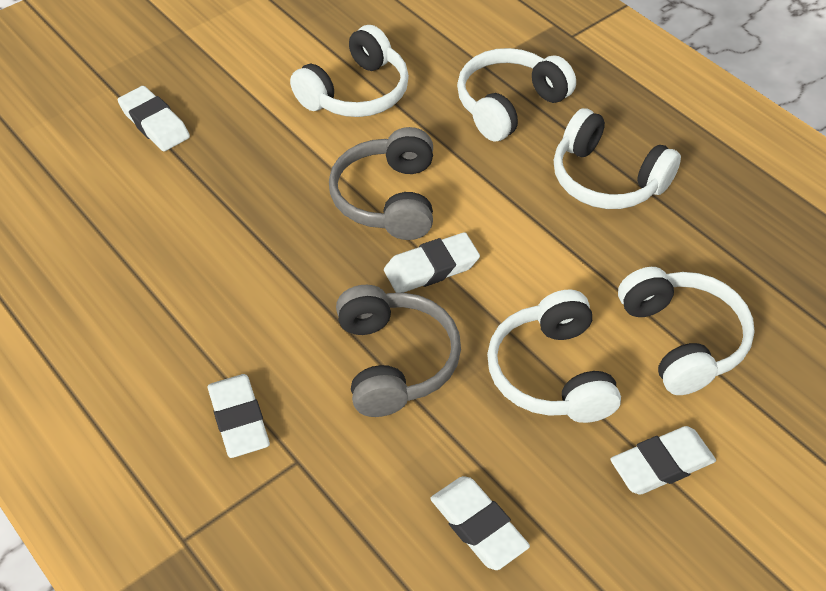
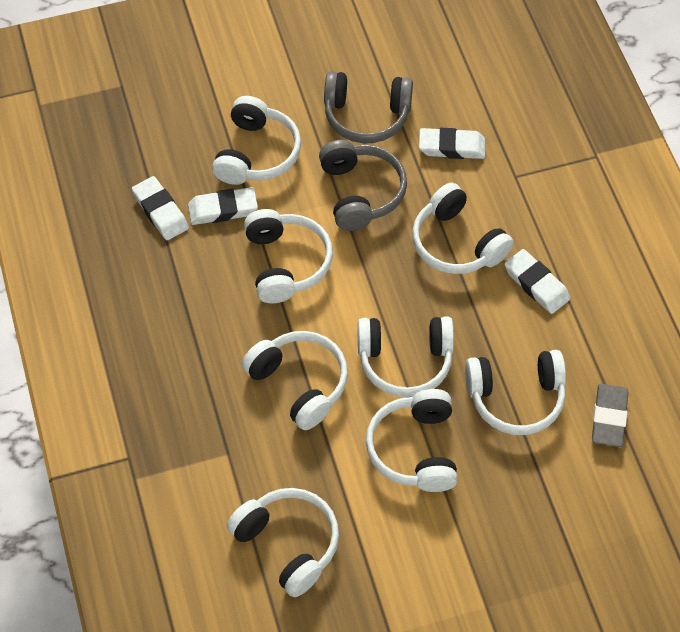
grey eraser: 0 -> 1
white eraser: 5 -> 4
white headphones: 5 -> 8

